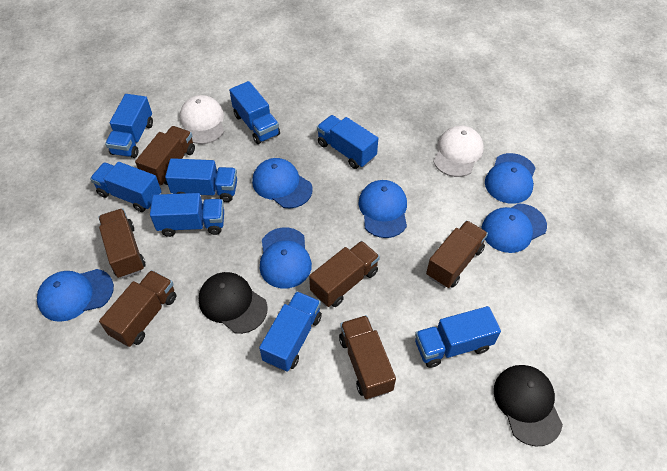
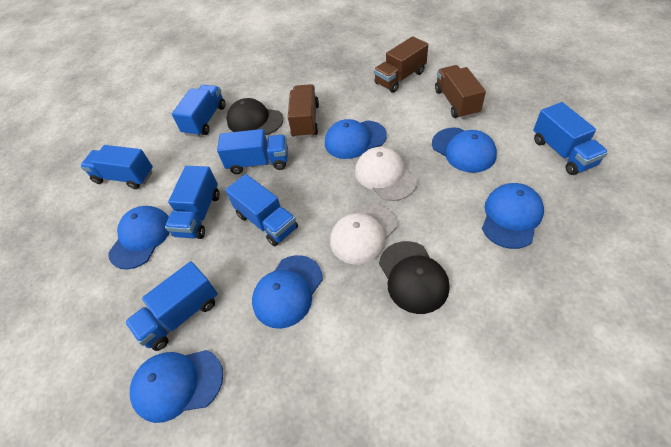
blue truck: 8 -> 7
brown truck: 6 -> 3

